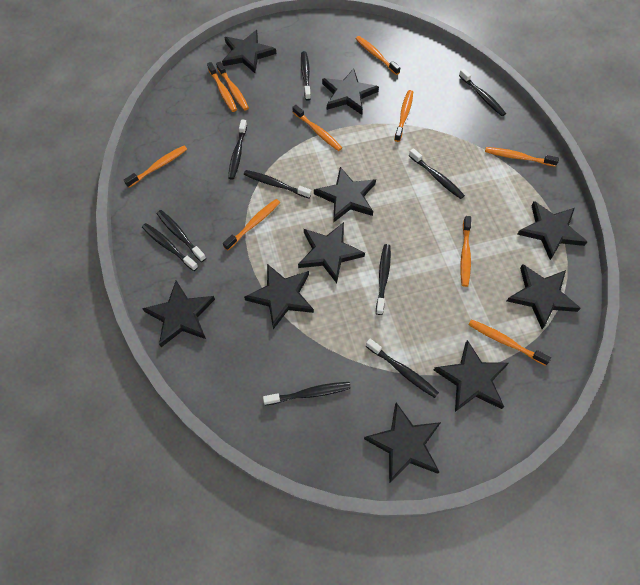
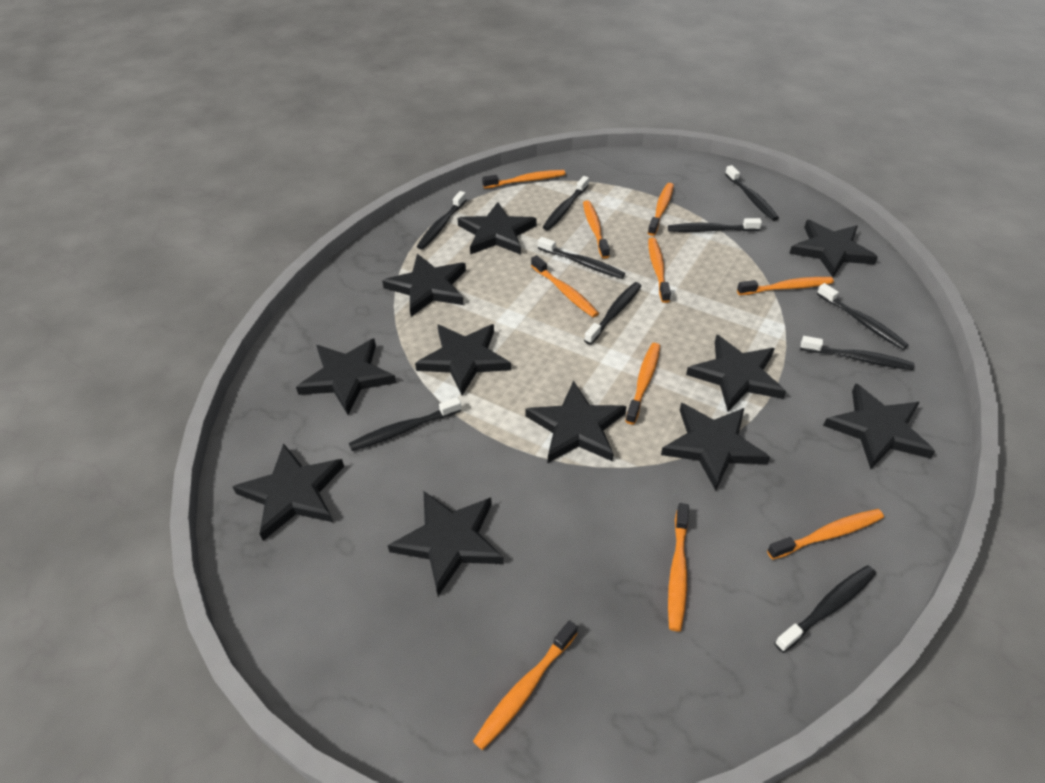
black star: 10 -> 11

